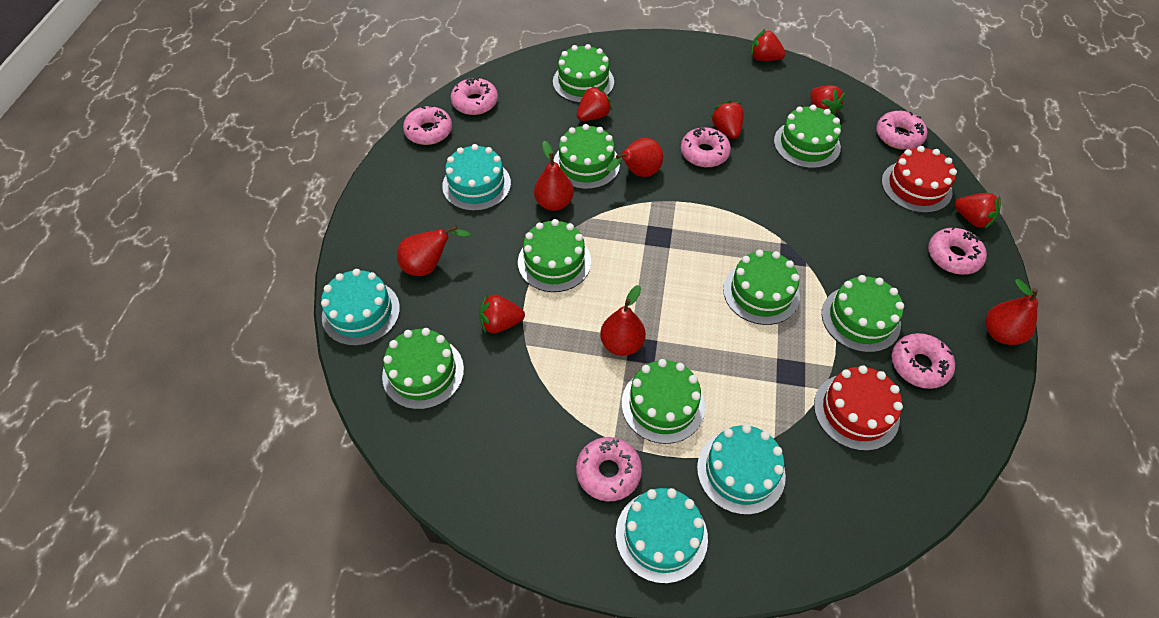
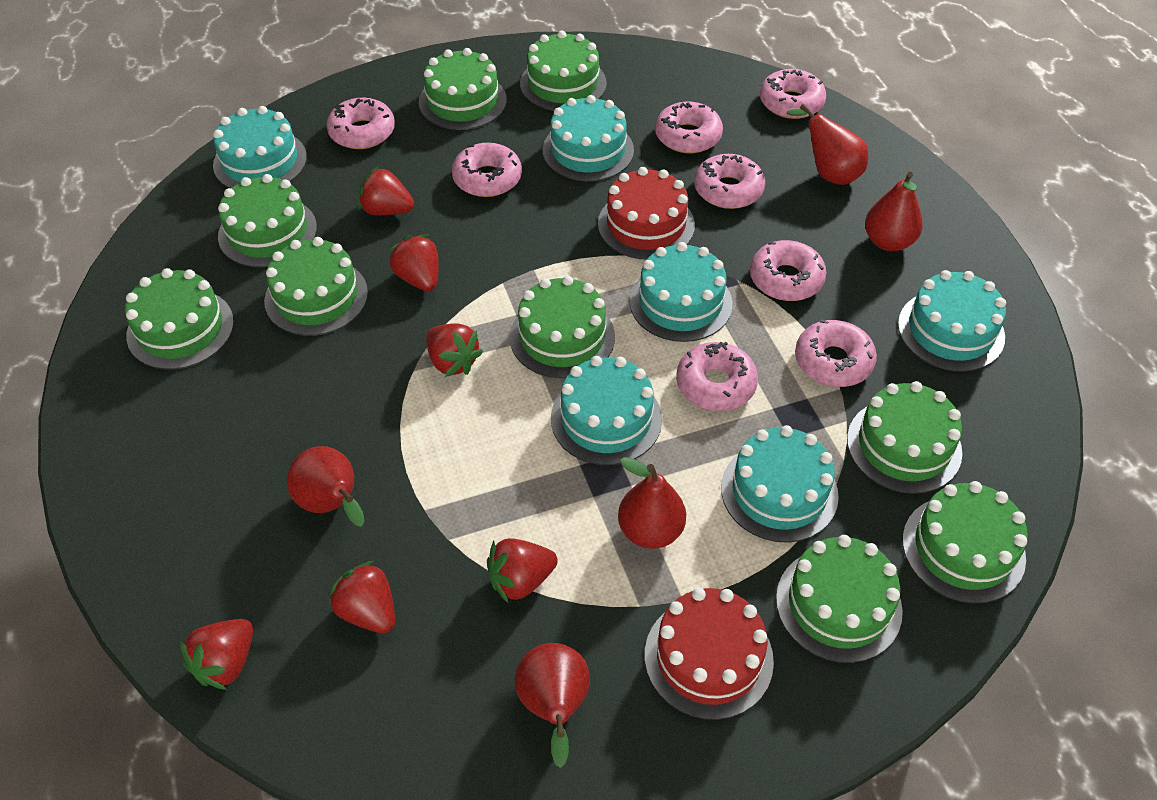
green cake: 8 -> 9
pink donut: 7 -> 8
turquoise cake: 4 -> 6

